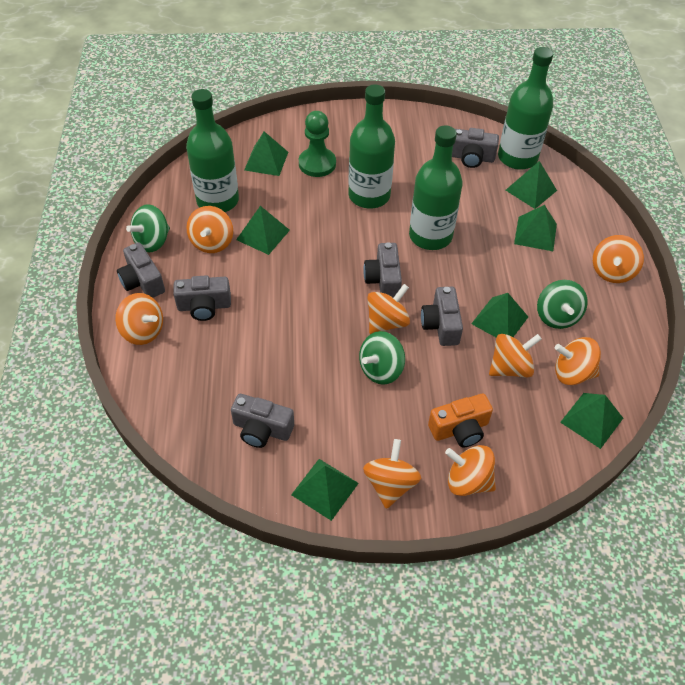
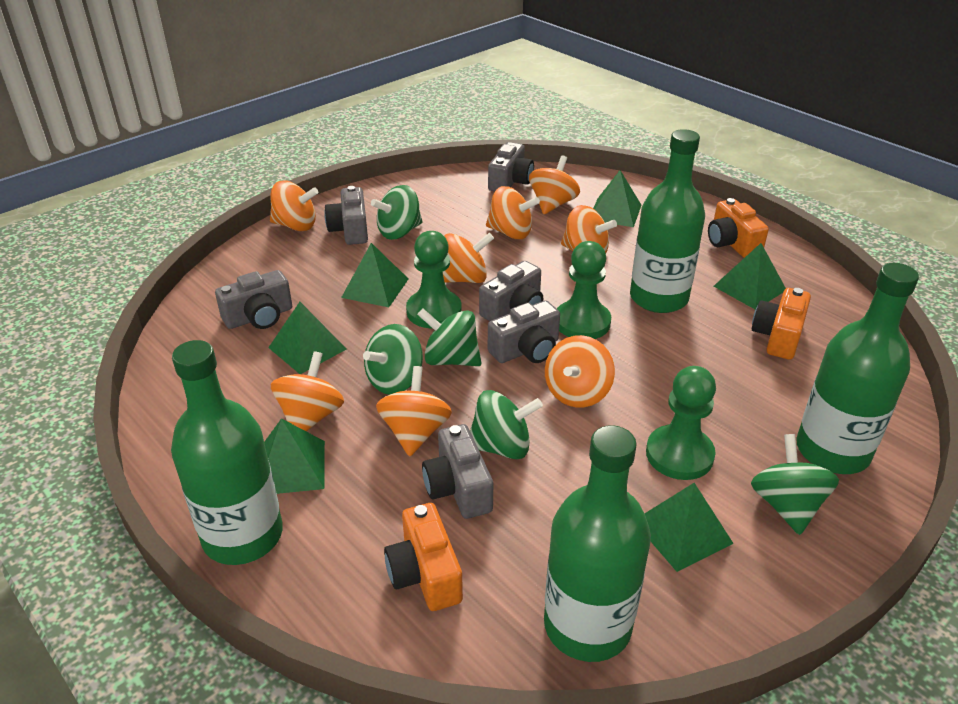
green pawn: 1 -> 3
green pyramid: 7 -> 6
green spinning top: 3 -> 5
orange camera: 1 -> 3

